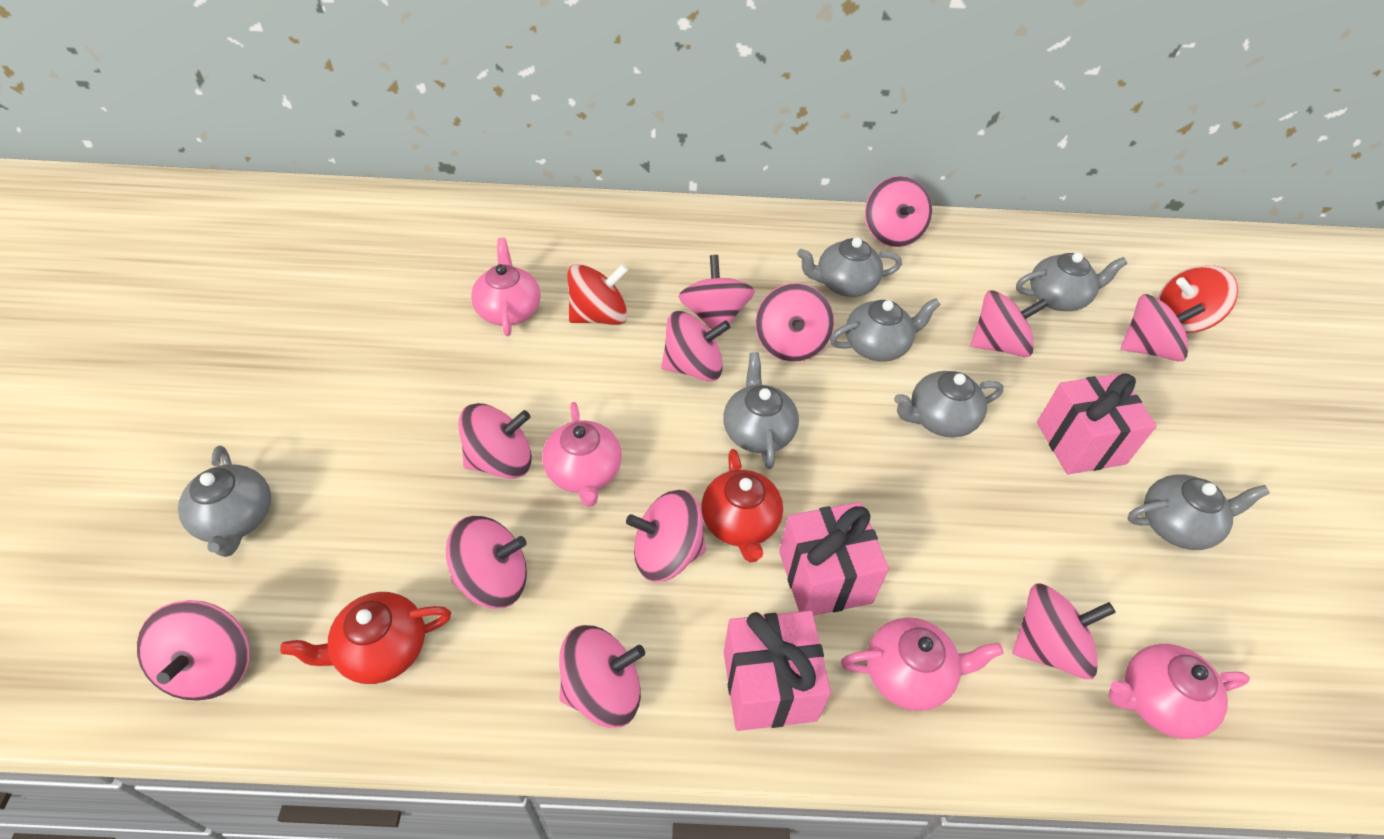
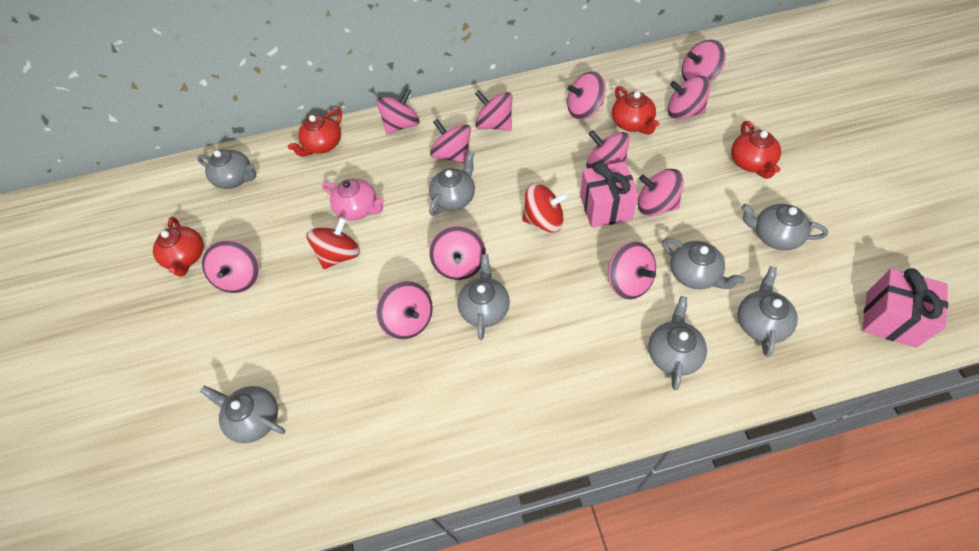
grey teapot: 7 -> 8
pink gift: 3 -> 2
pink teapot: 4 -> 1
red teapot: 2 -> 4

